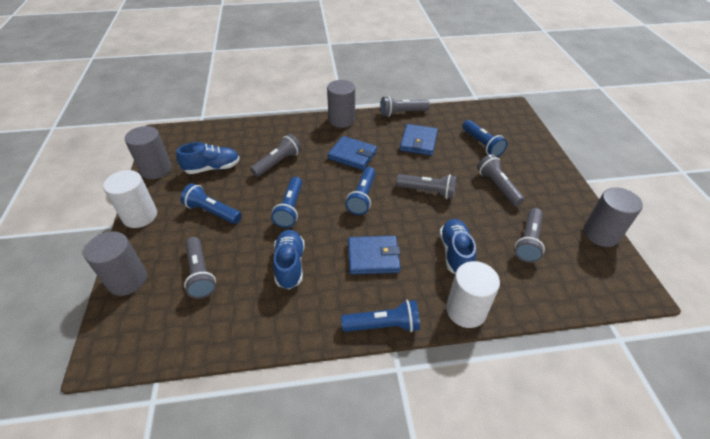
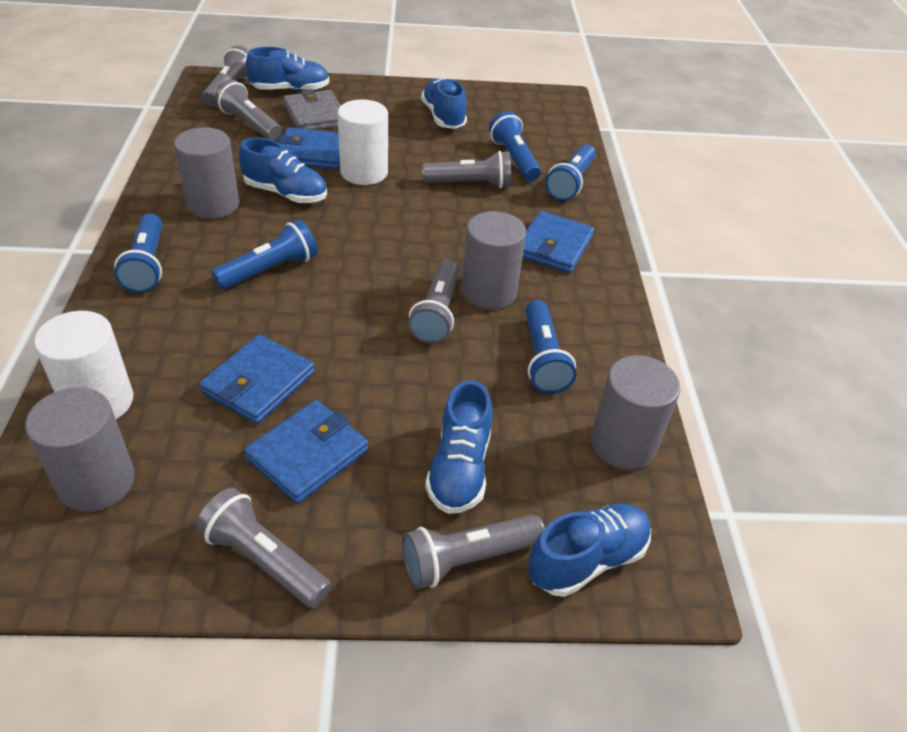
blue shoe: 3 -> 5
blue wallet: 3 -> 4
grey wallet: 0 -> 1

